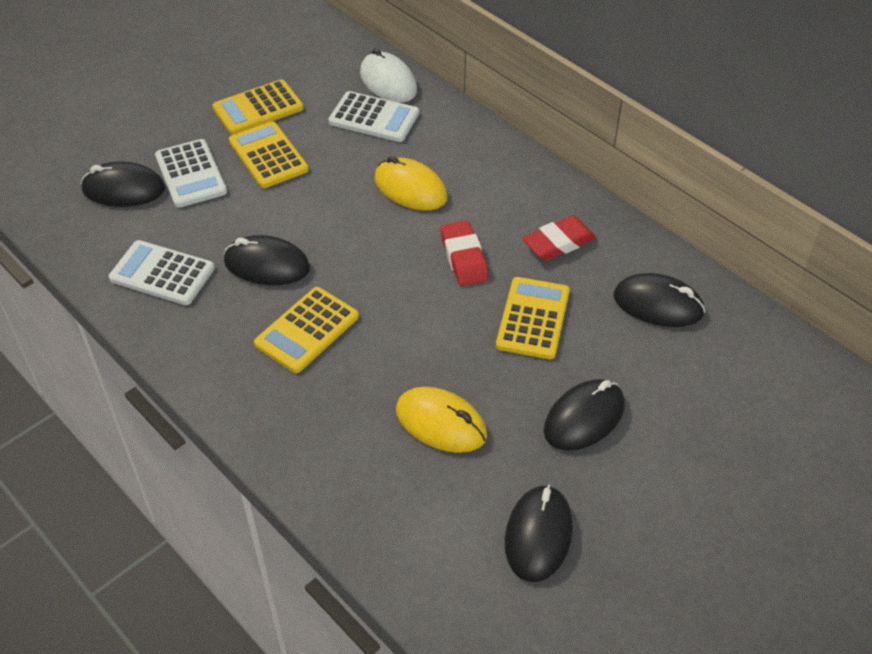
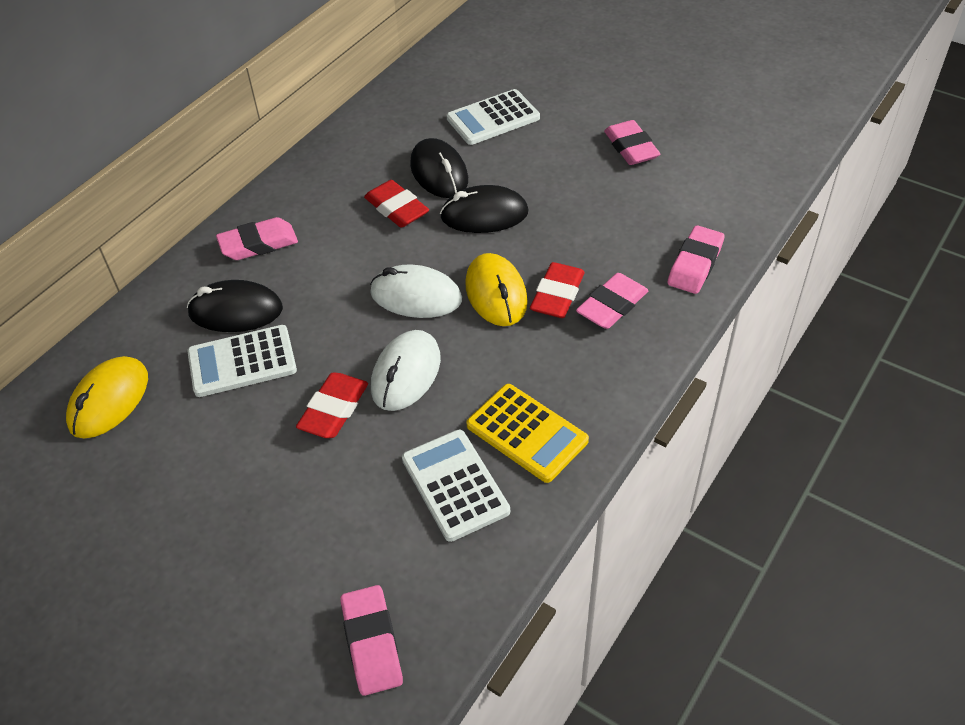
black mouse: 5 -> 3
pink eraser: 0 -> 5
red eraser: 2 -> 3
white mouse: 1 -> 2
yellow calculator: 4 -> 1

